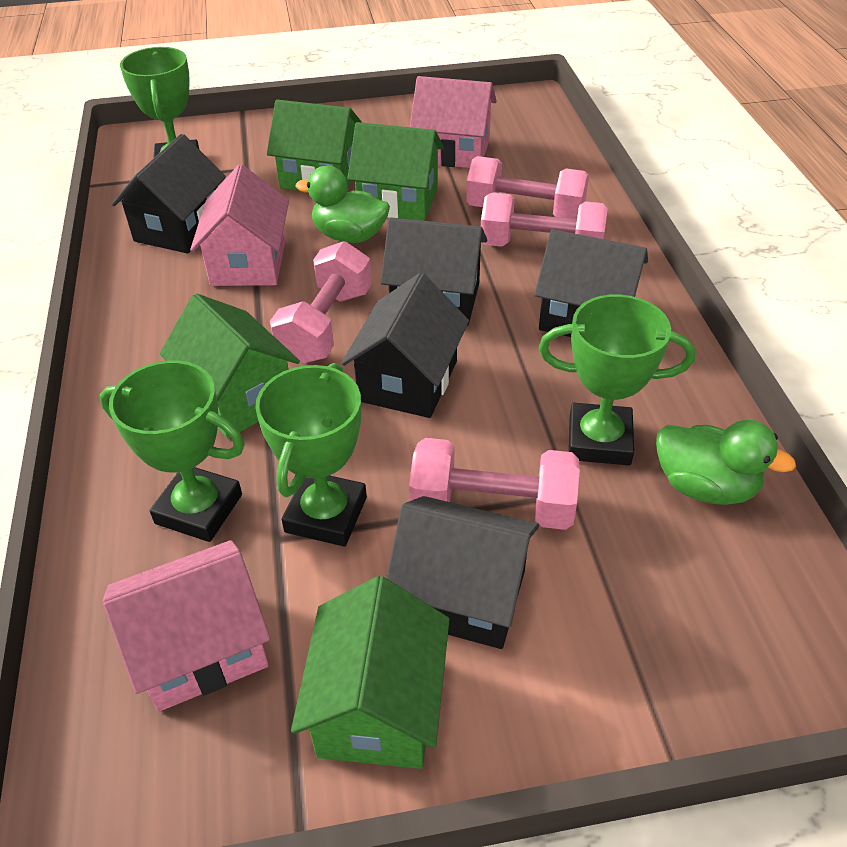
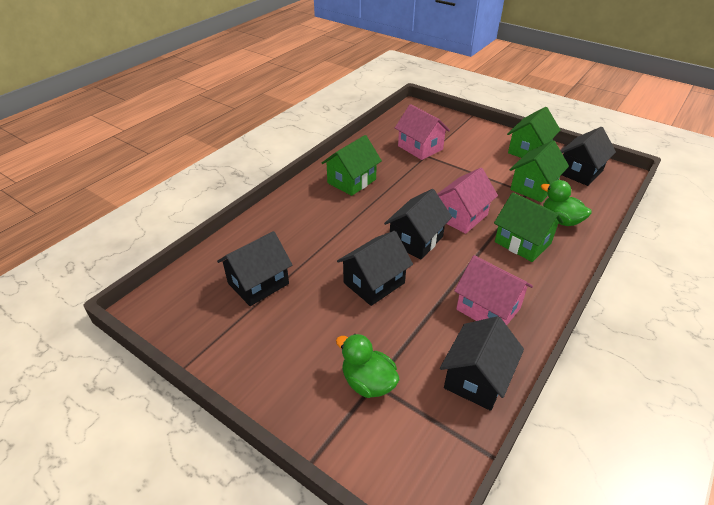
green trophy: 4 -> 0
pink dumbbell: 4 -> 0

